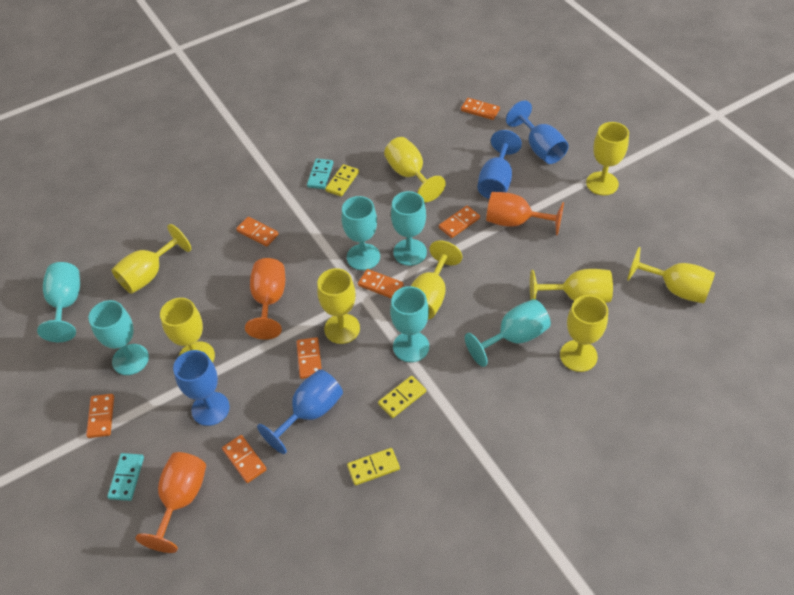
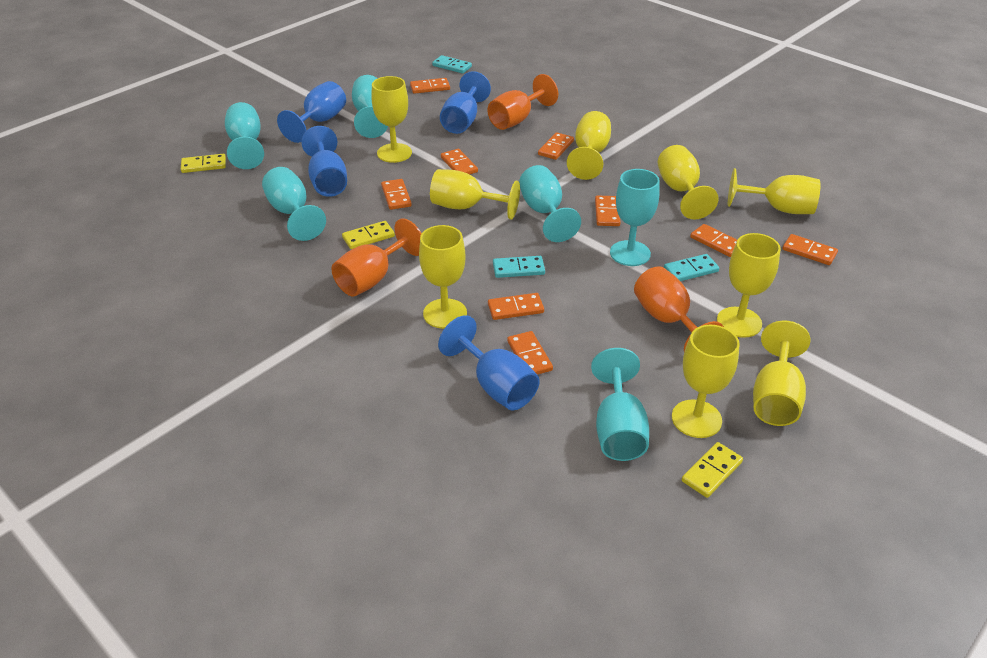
orange domino: 7 -> 9
turquoise domino: 2 -> 3

